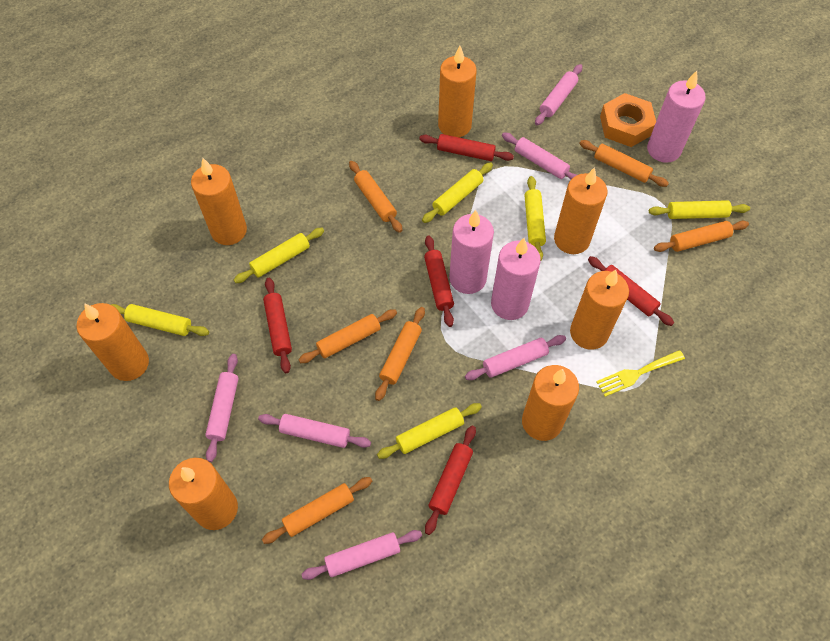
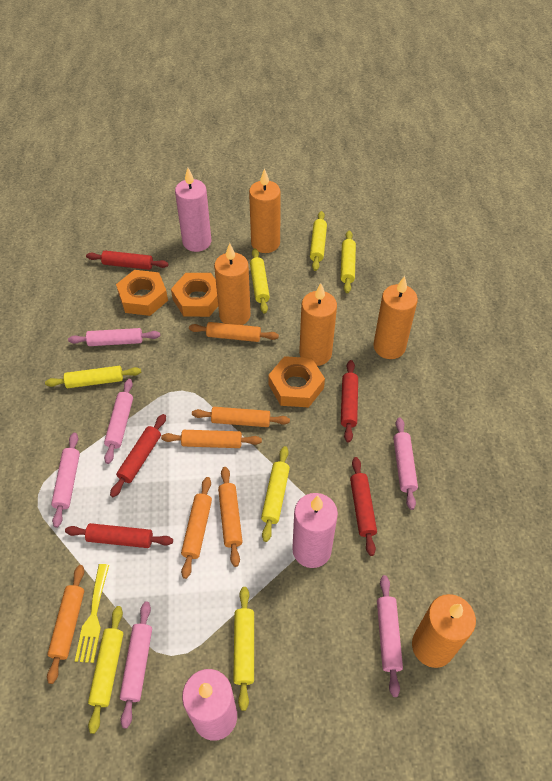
orange candle: 7 -> 5
orange nut: 1 -> 3
yellow rolling pin: 6 -> 7

